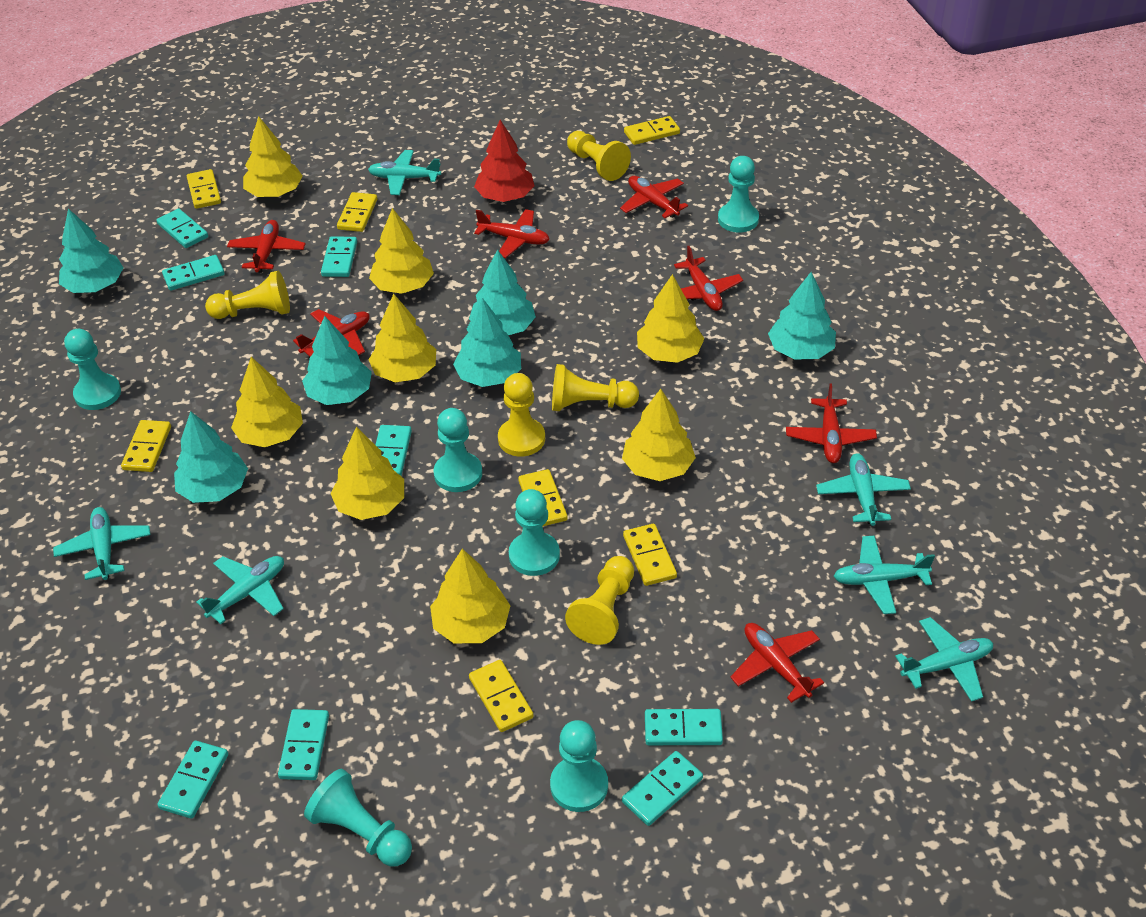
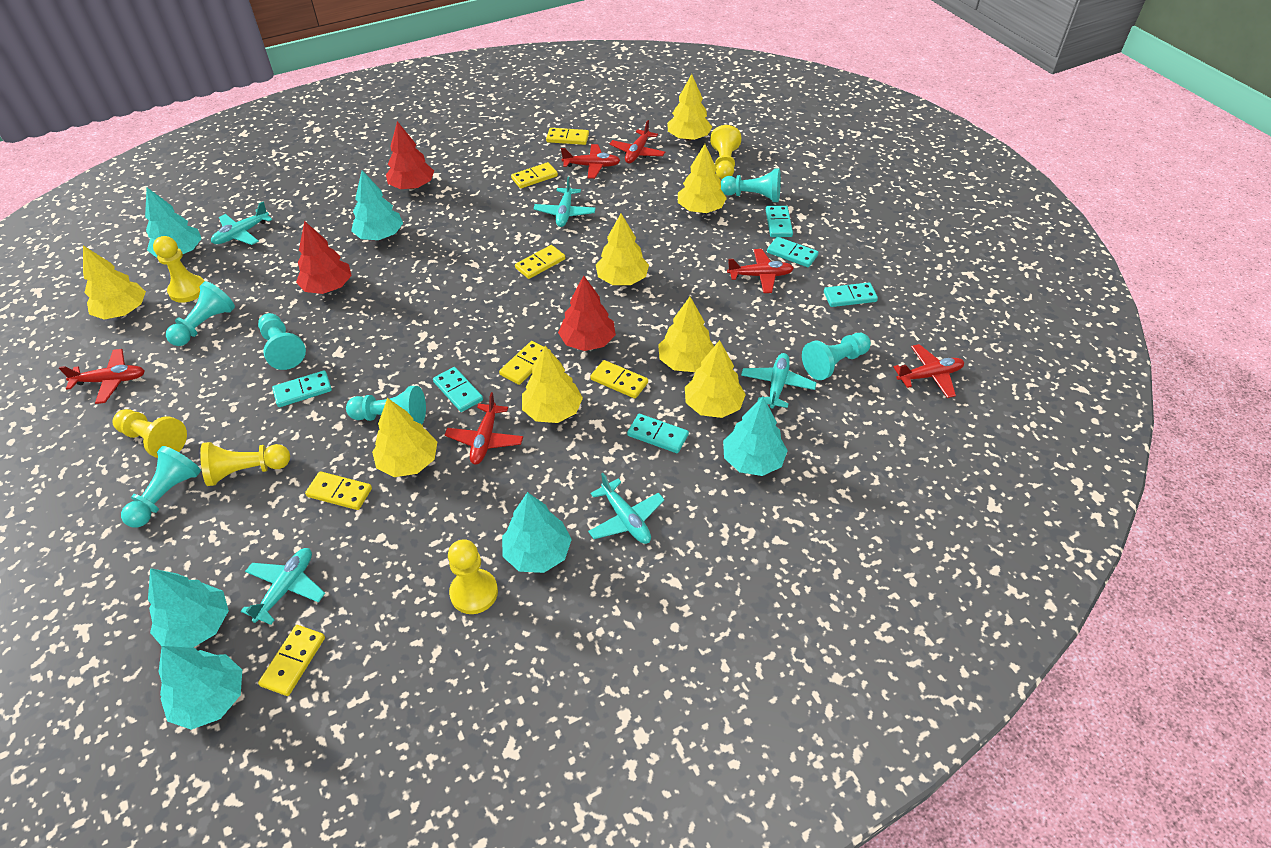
red plane: 7 -> 6
red tree: 1 -> 3
turquoise domino: 8 -> 6
turquoise plane: 6 -> 5

